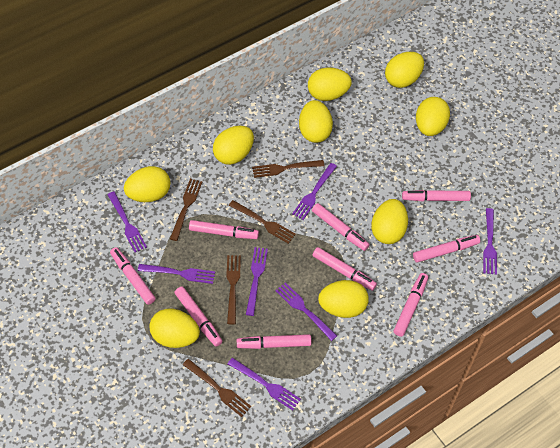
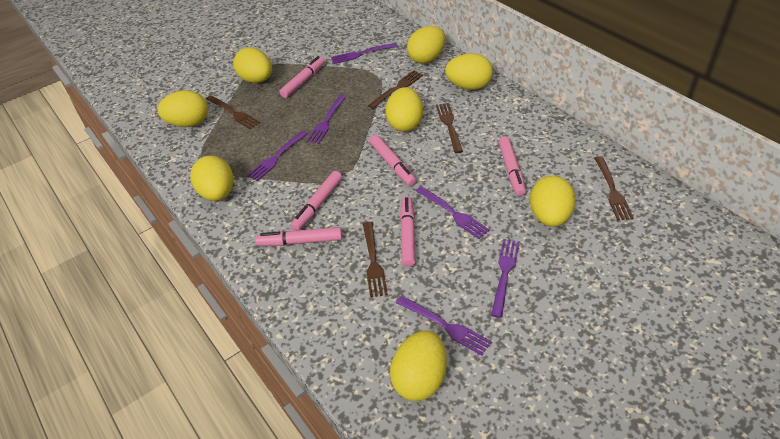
pink marker: 9 -> 6
purple fork: 7 -> 6
yellow egg: 9 -> 8

